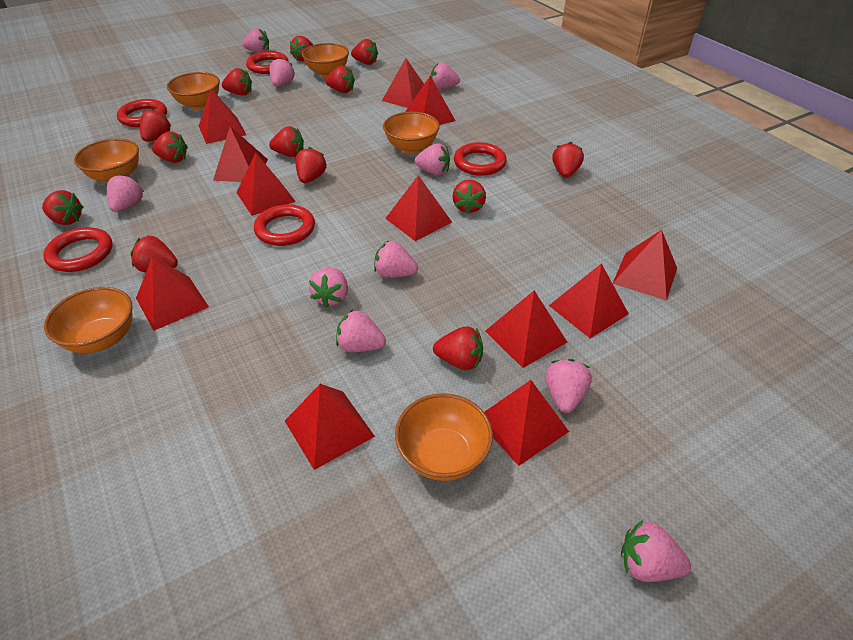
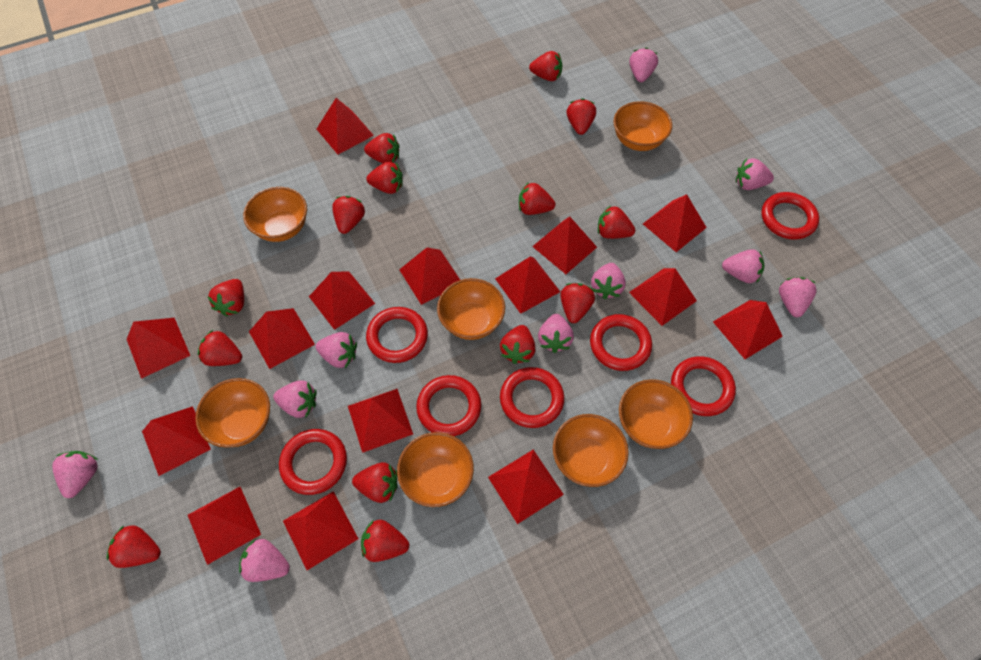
orange bowl: 6 -> 7
red pyramid: 12 -> 15
red ring: 5 -> 7
red strawberry: 13 -> 14

